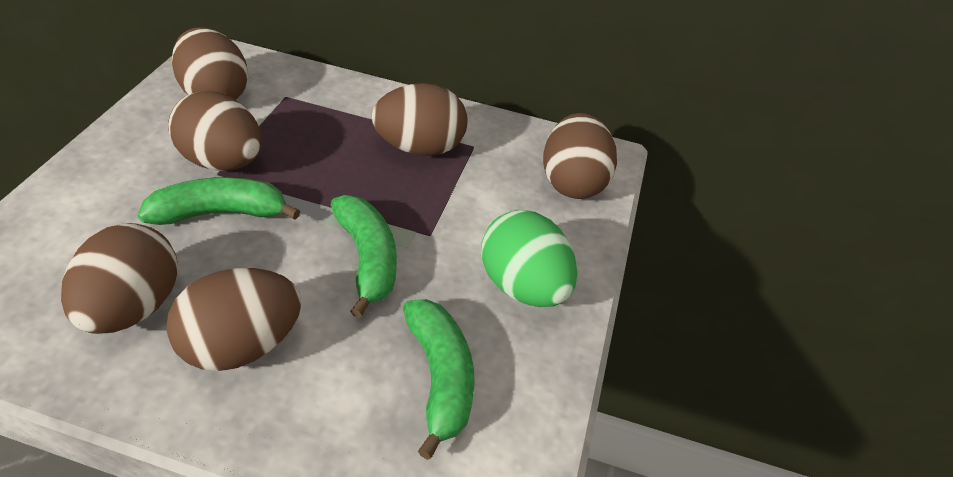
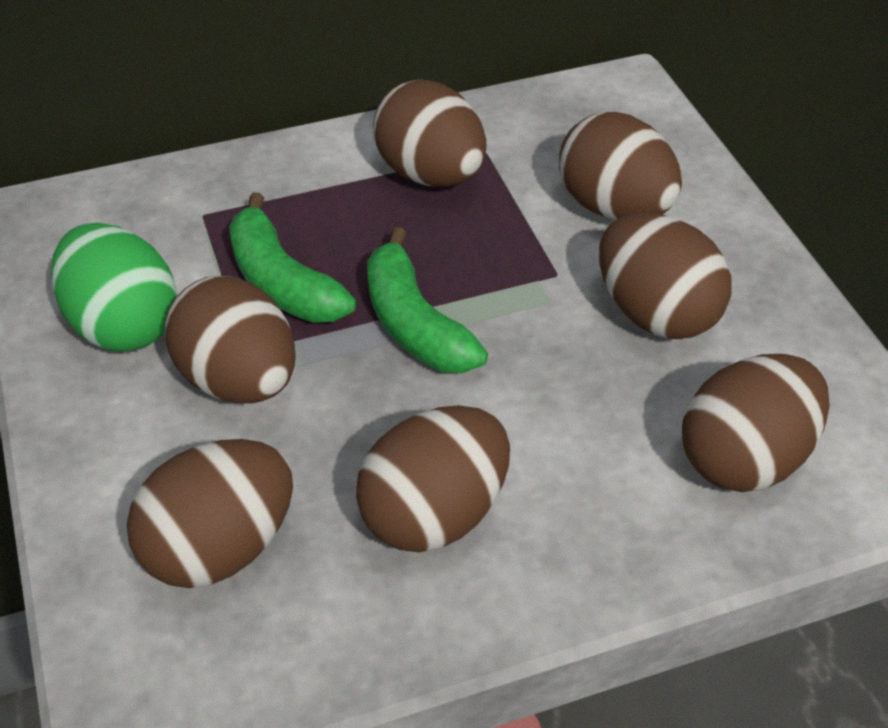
brown egg: 6 -> 7
green banana: 3 -> 2

